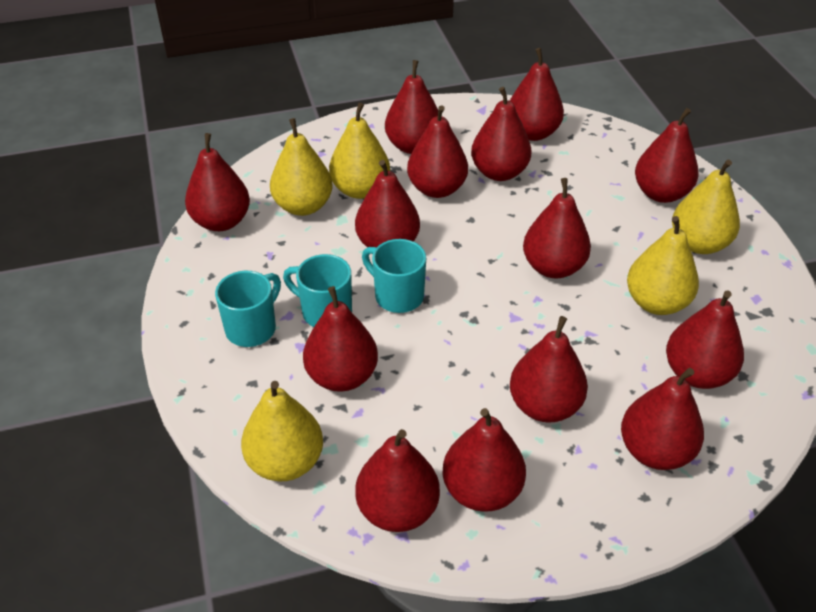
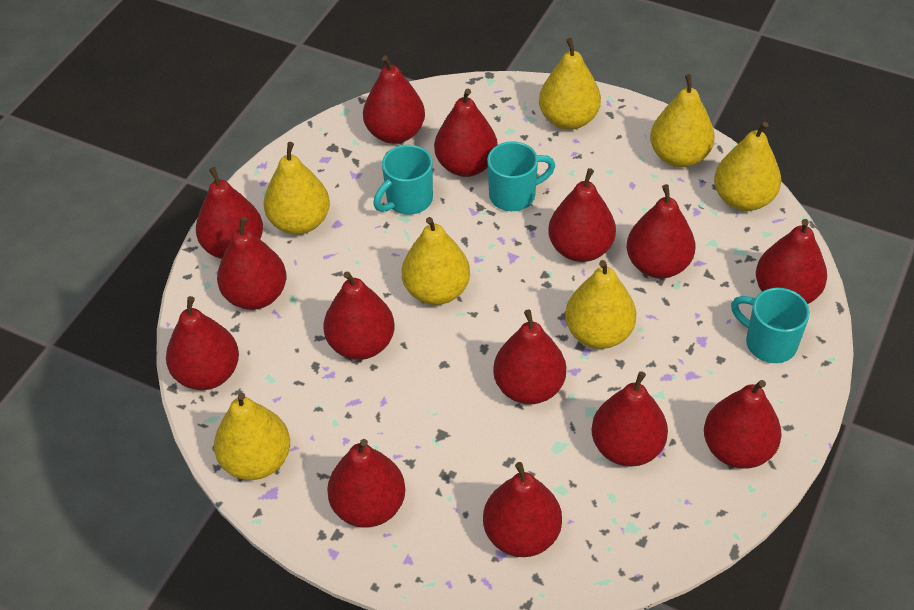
yellow pear: 5 -> 7

